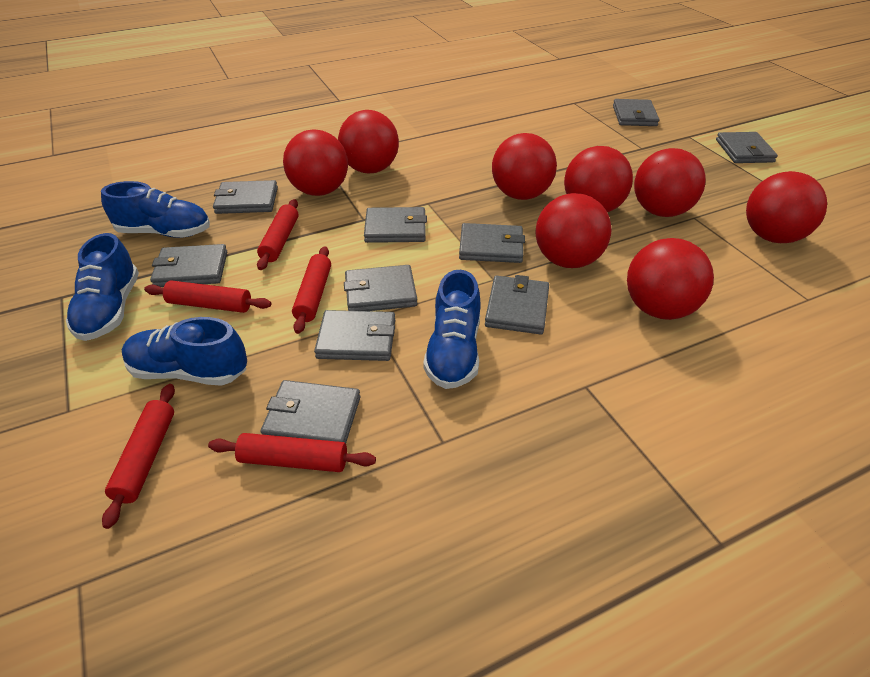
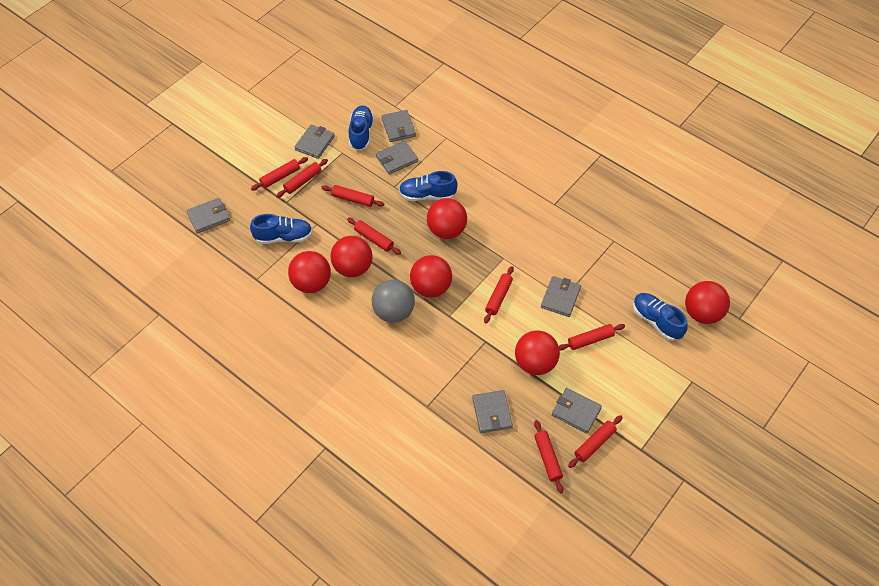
grey ball: 0 -> 1
grey wallet: 10 -> 7
red ball: 8 -> 6
red rolling pin: 5 -> 8

